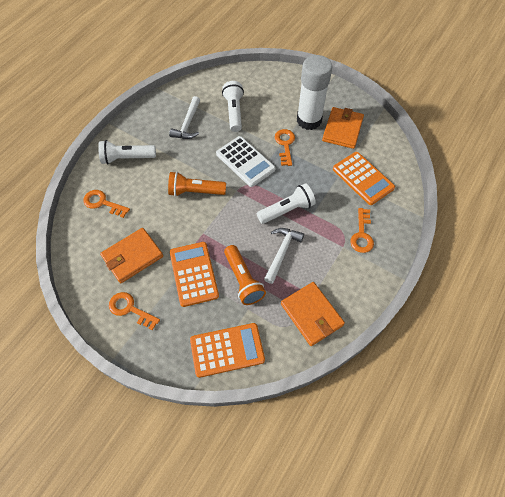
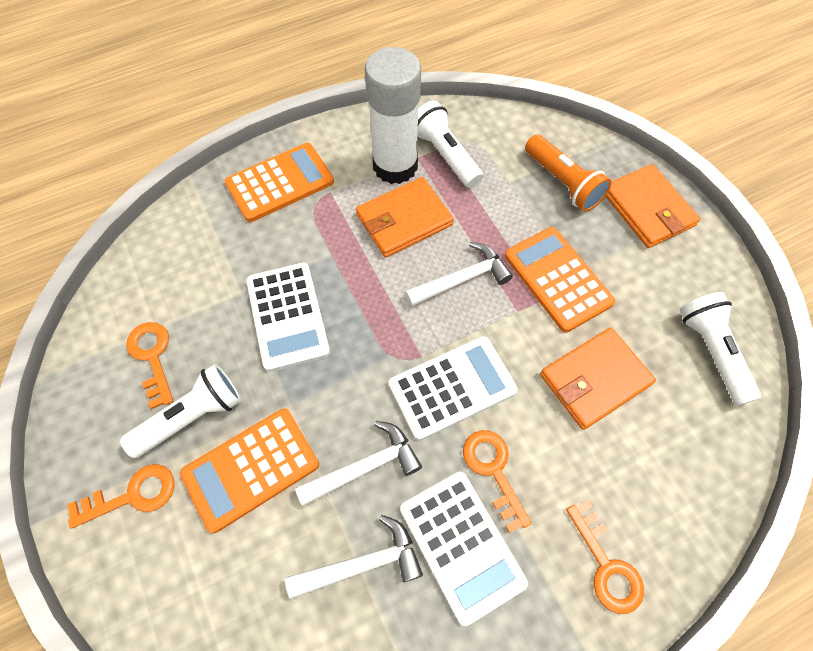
orange flashlight: 2 -> 1
white calculator: 1 -> 3
white hammer: 2 -> 3

